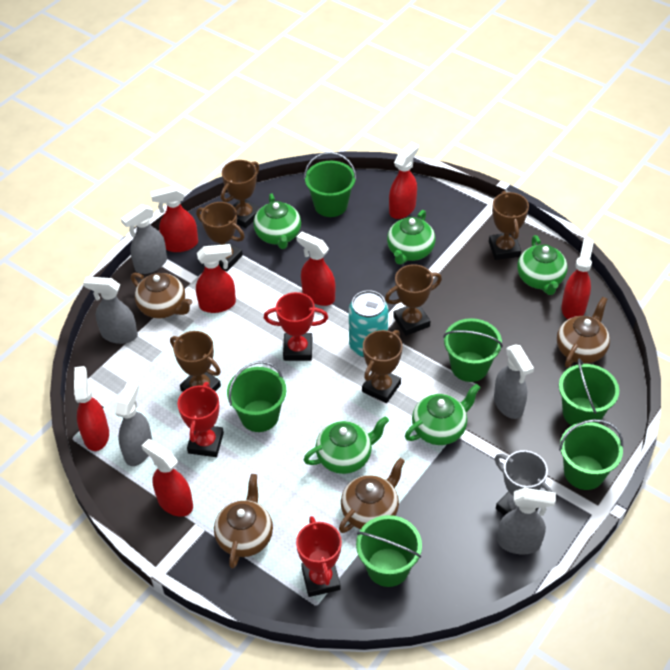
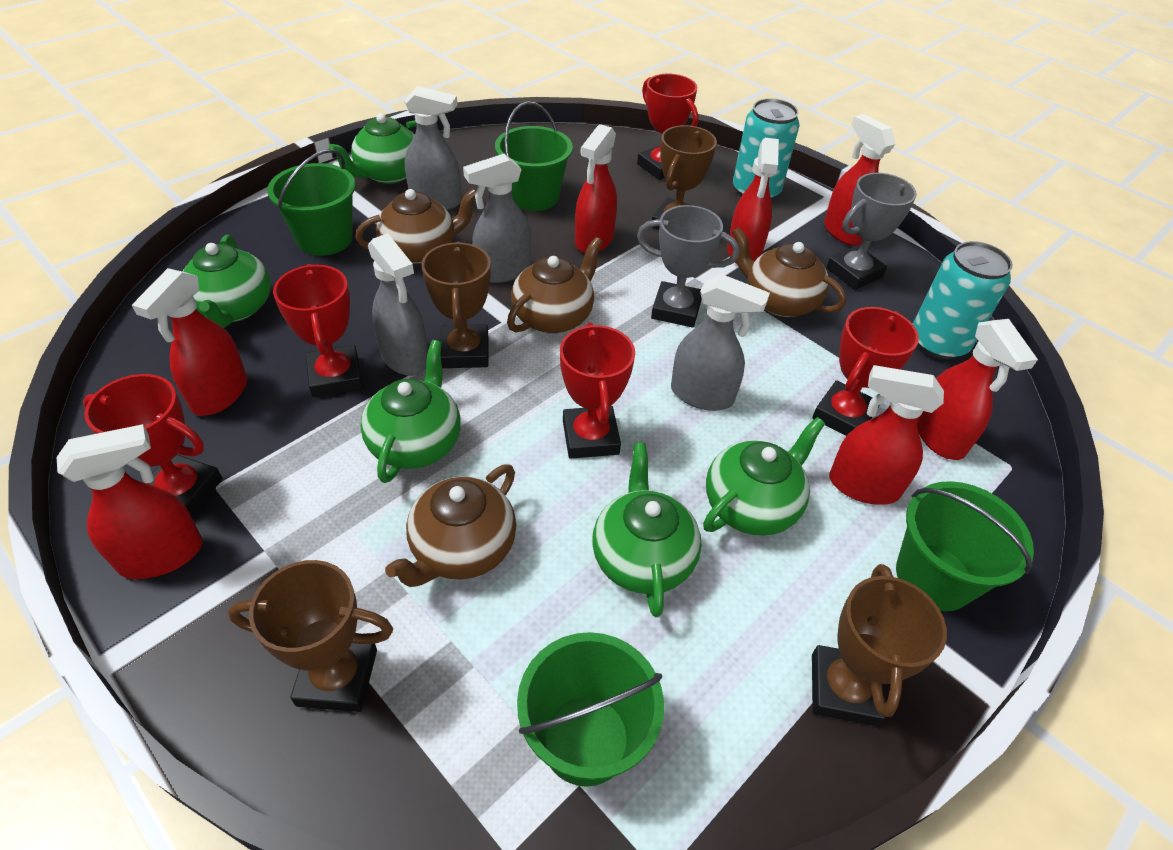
brown trophy: 6 -> 4
green bucket: 6 -> 4
grey spray bottle: 5 -> 4
grey trophy: 1 -> 2
red trophy: 3 -> 5
turquoise can: 1 -> 2

